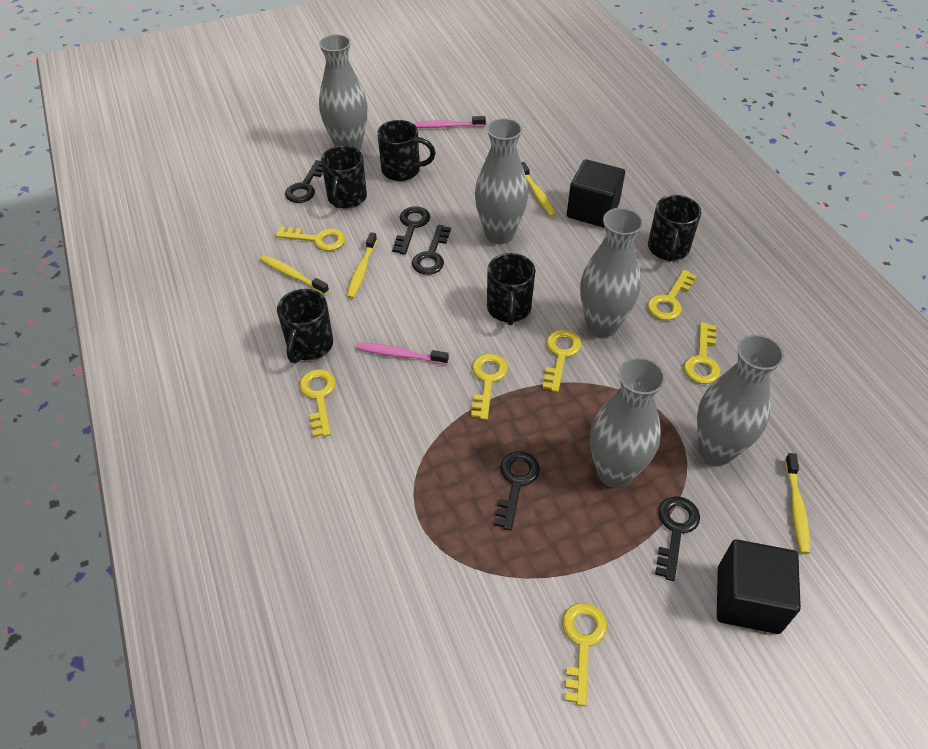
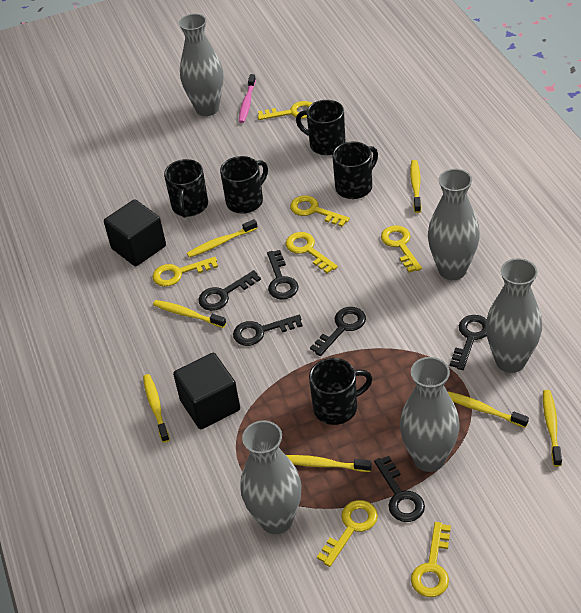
black key: 5 -> 6
pink toothbrush: 2 -> 1
yellow toothbrush: 4 -> 7

